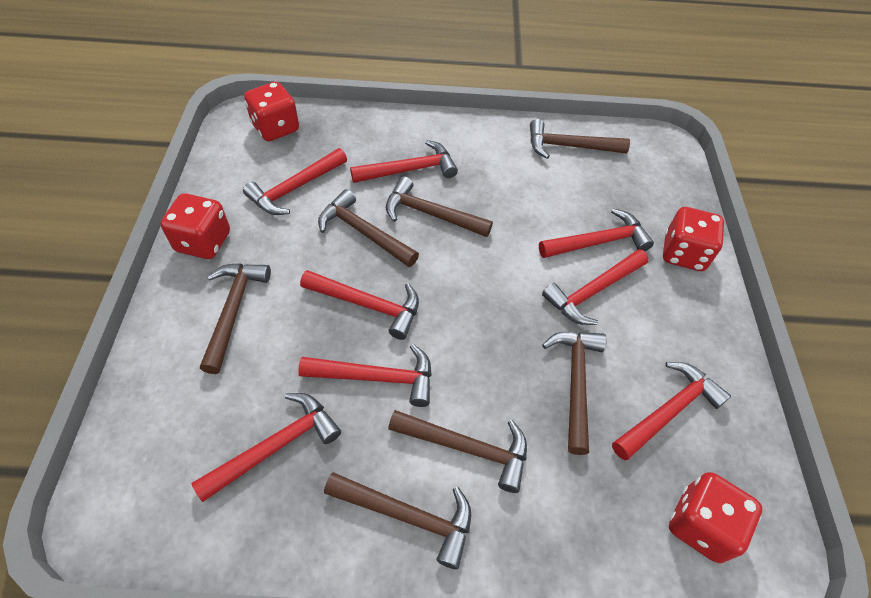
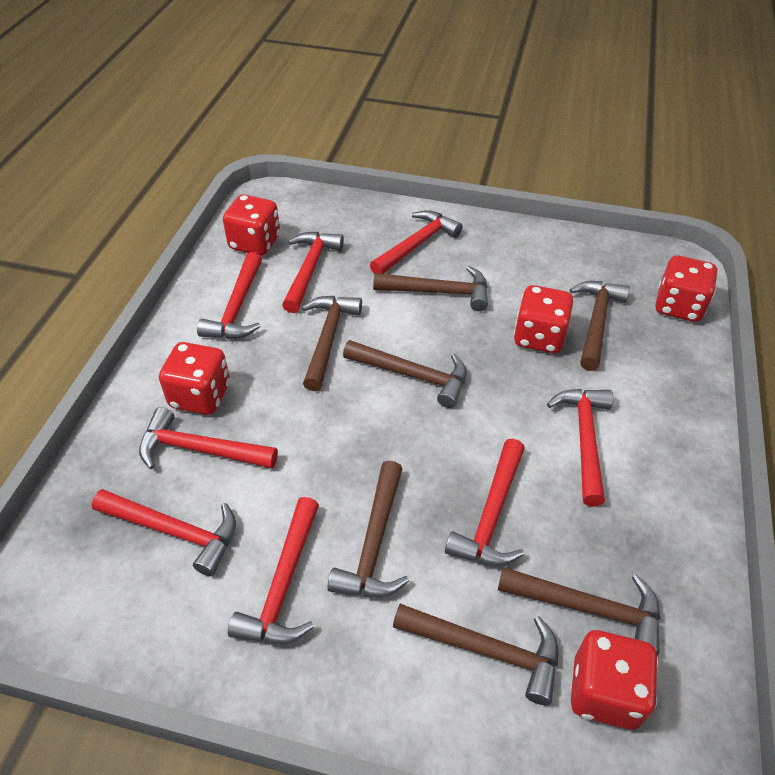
red dice: 4 -> 5

